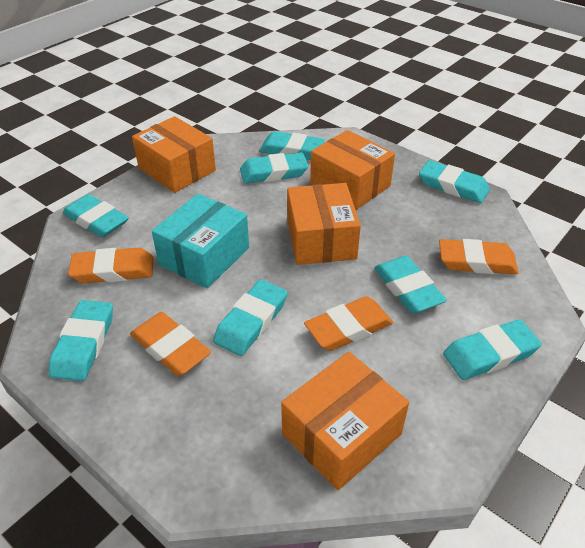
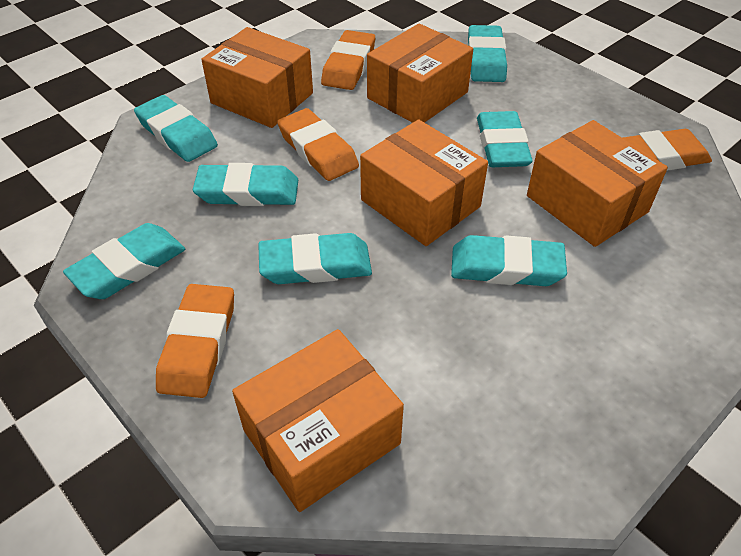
orange box: 4 -> 5
turquoise box: 1 -> 0
turquoise eraser: 8 -> 7

